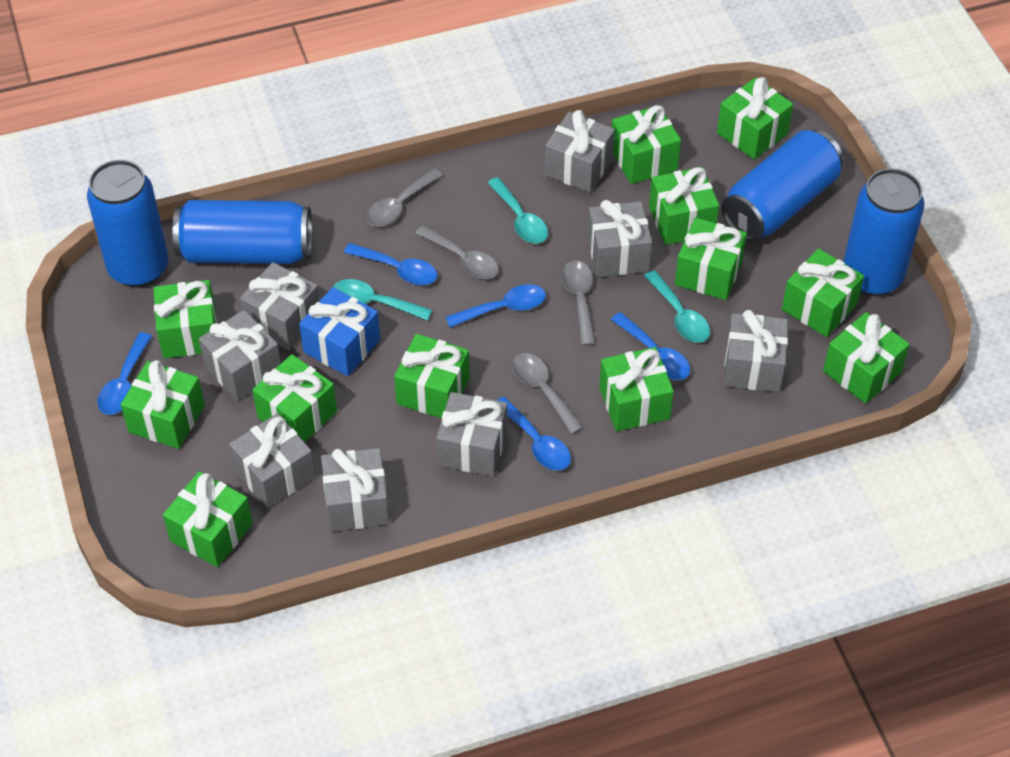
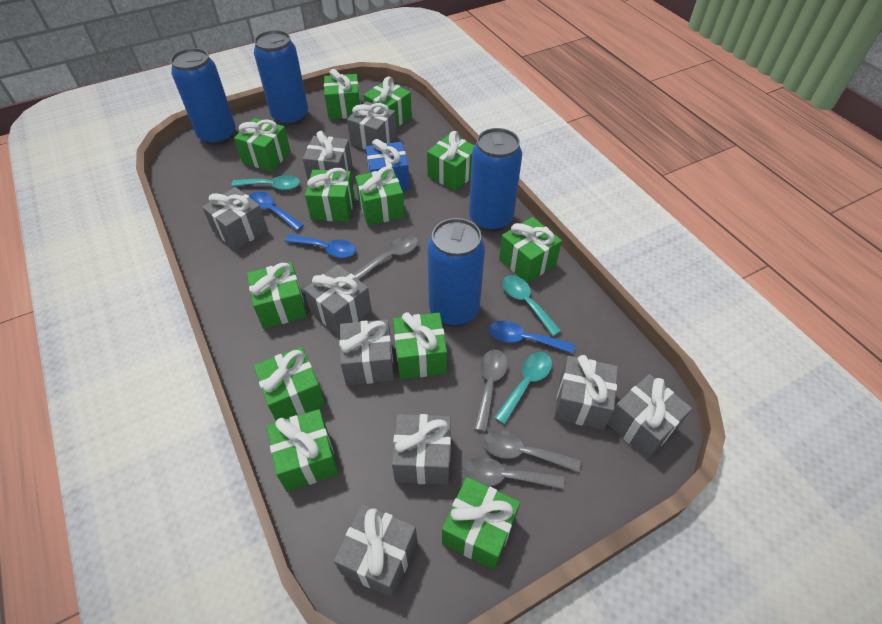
blue spoon: 5 -> 3
grey gift: 8 -> 9

